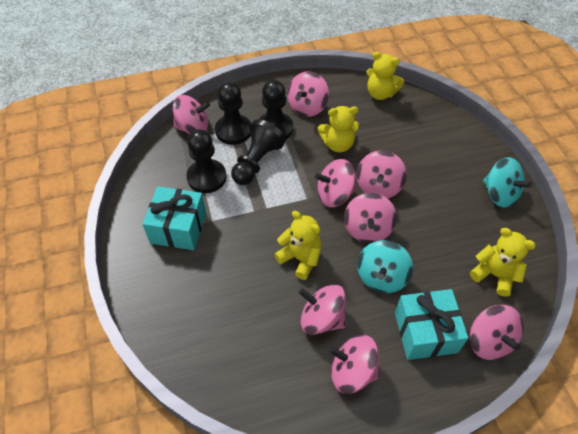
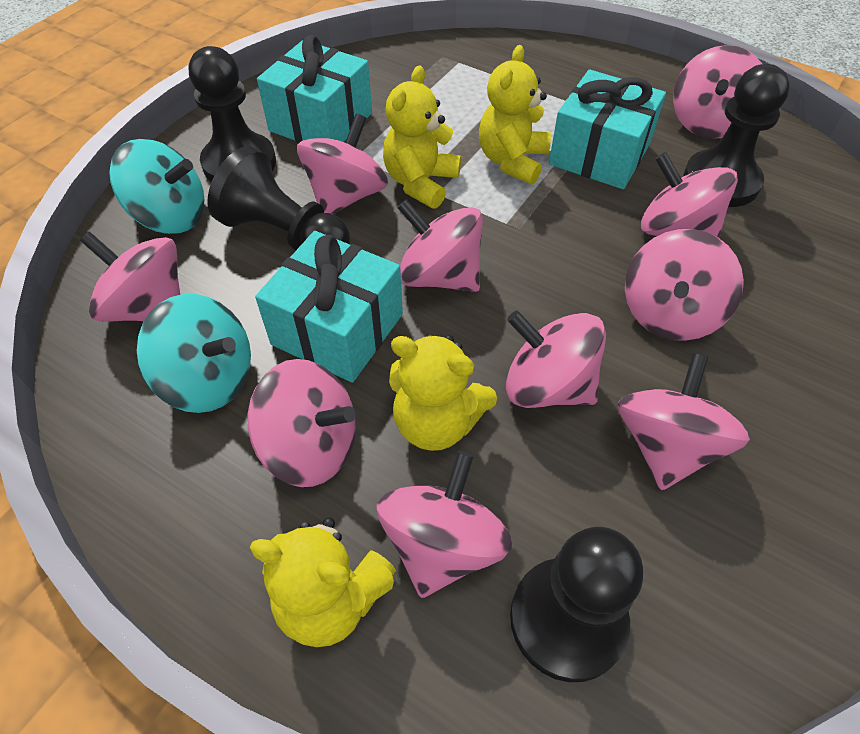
pink spinning top: 8 -> 10
turquoise gift: 2 -> 3

